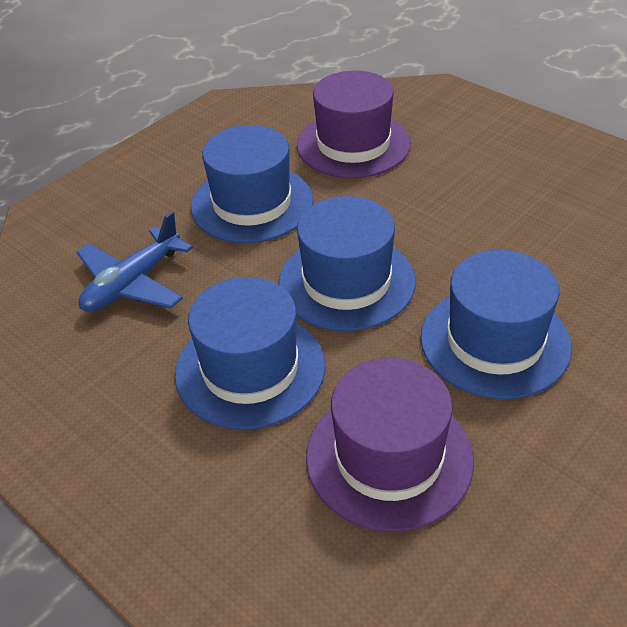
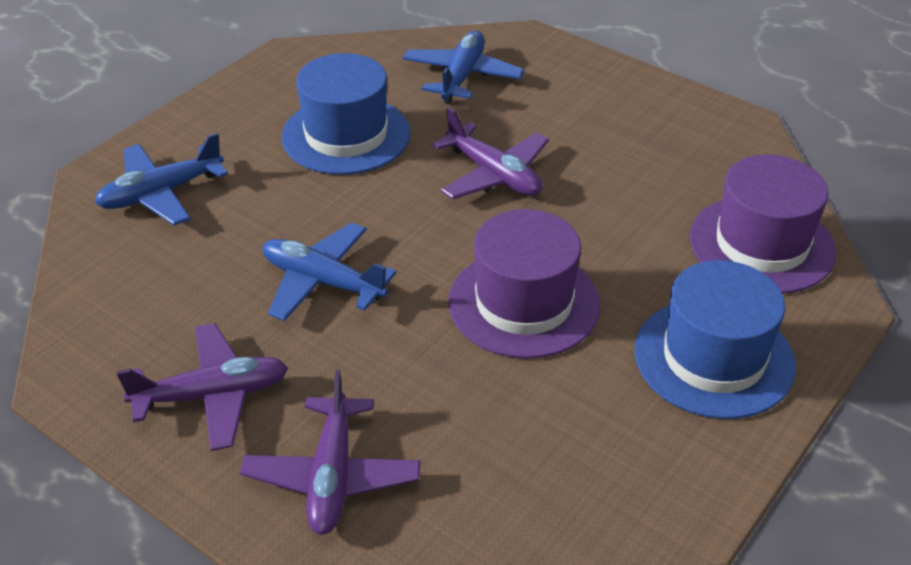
blue hat: 4 -> 2
blue plane: 1 -> 3
purple plane: 0 -> 3

